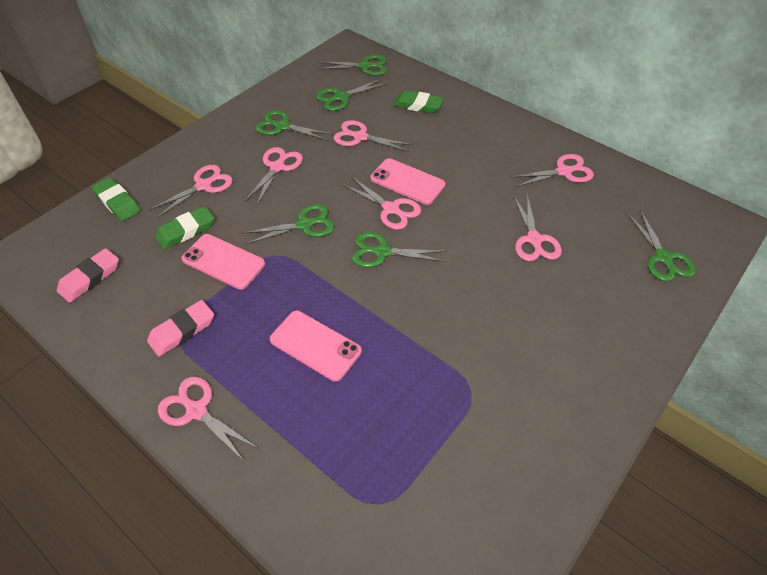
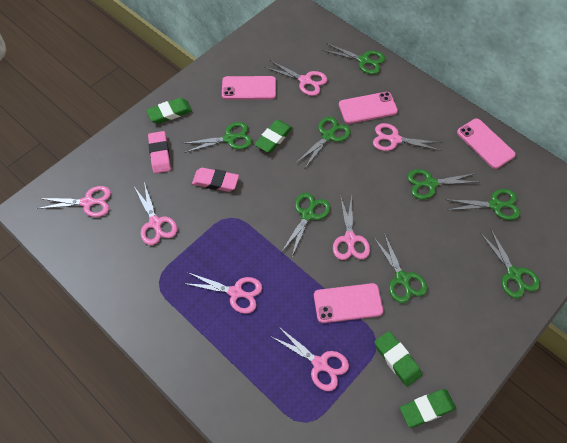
green eraser: 3 -> 4
green scissors: 6 -> 8
pink phone: 3 -> 4

